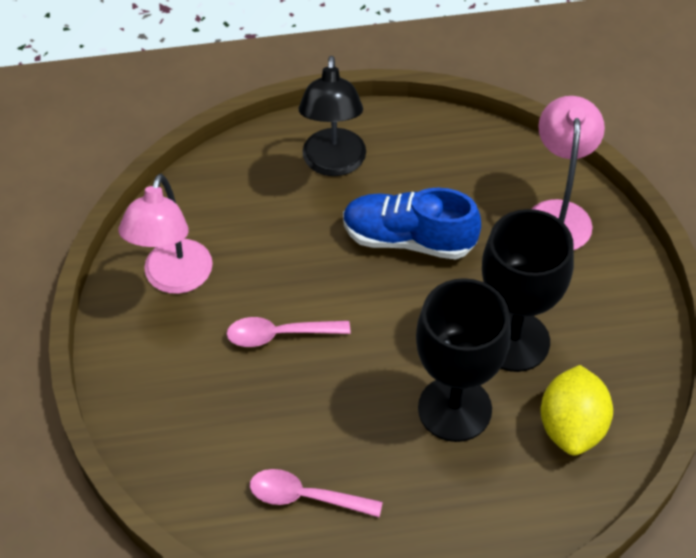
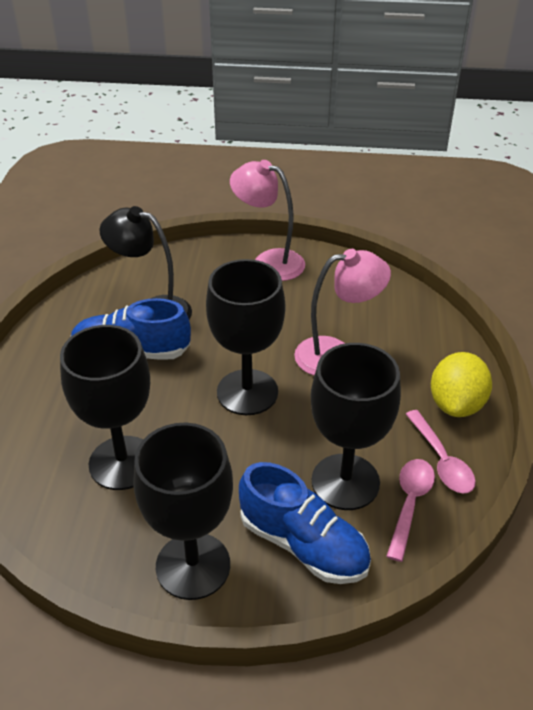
black goblet: 2 -> 4
blue shoe: 1 -> 2

